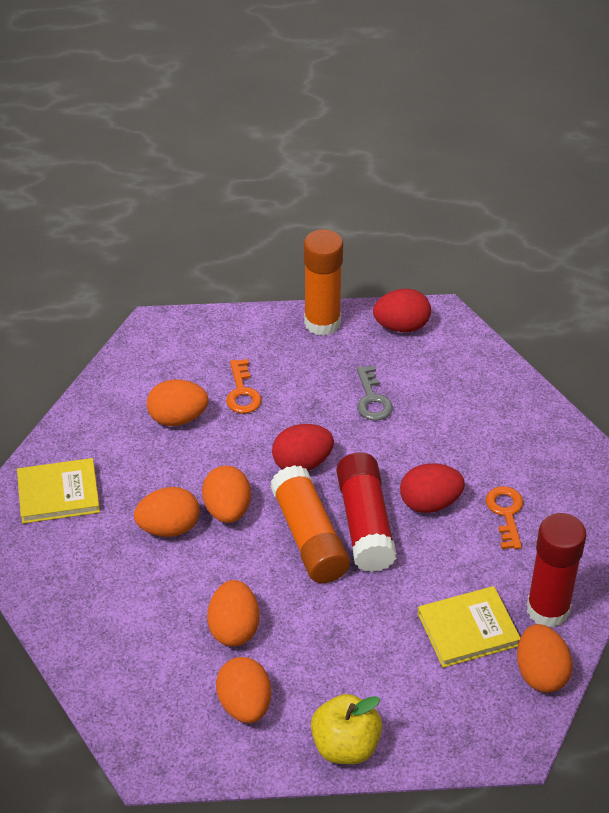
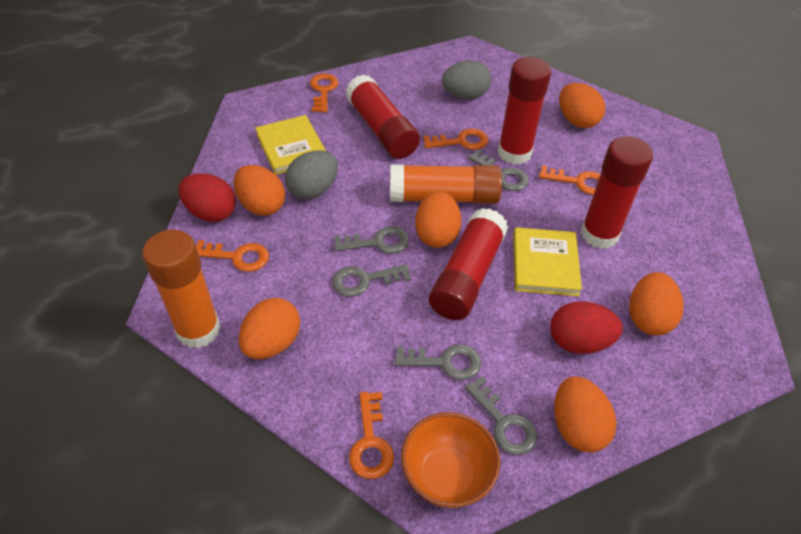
grey egg: 0 -> 2
grey key: 1 -> 5
orange bowl: 0 -> 1
orange key: 2 -> 5
red egg: 3 -> 2
red glue stick: 2 -> 4
yellow apple: 1 -> 0

